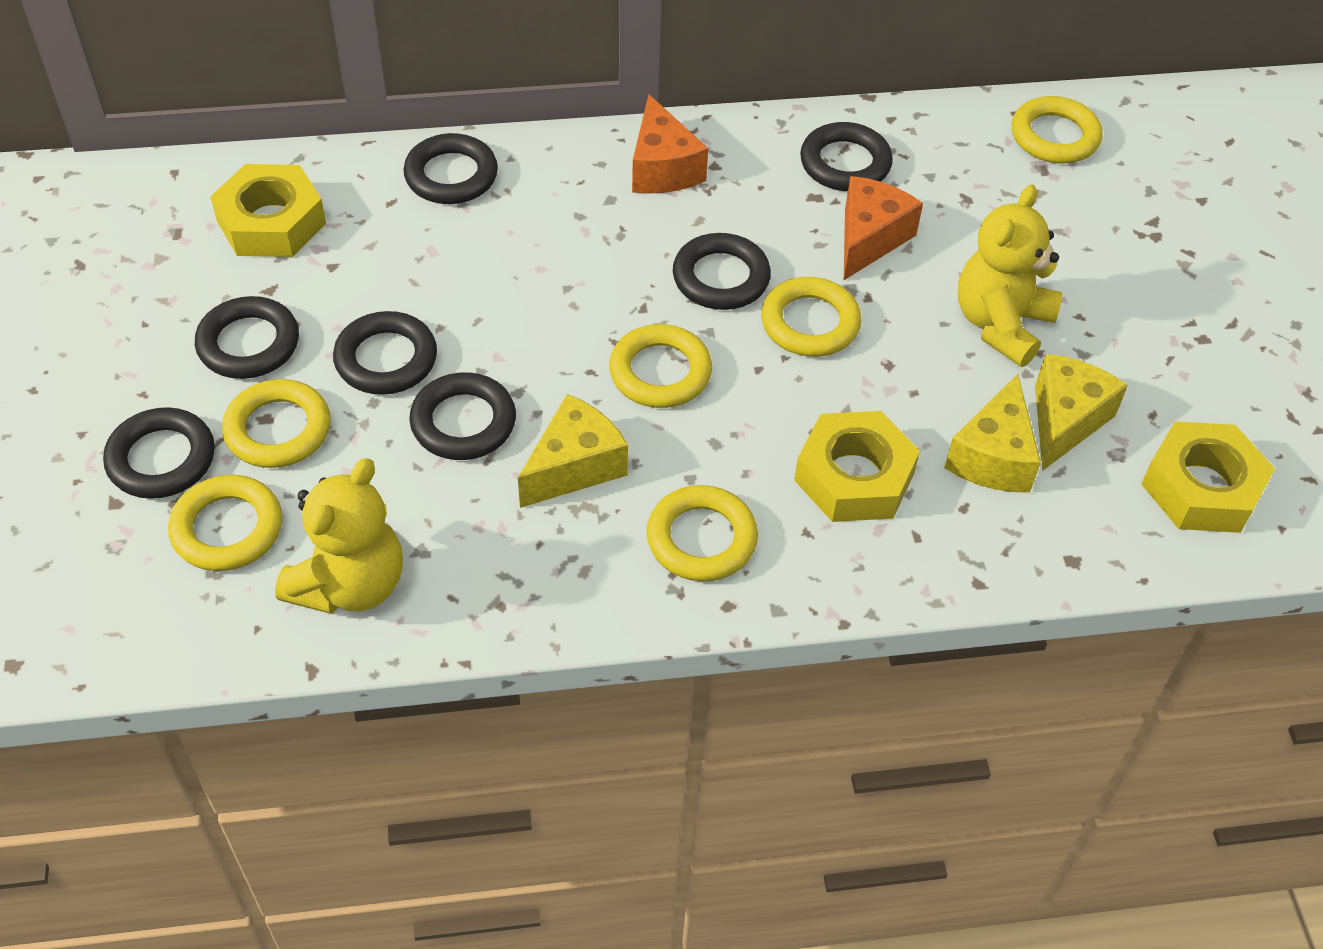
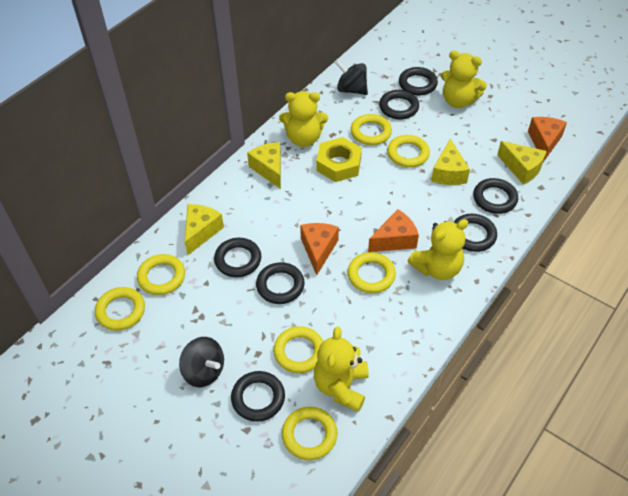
black spinning top: 0 -> 2
orange cheese: 2 -> 3
yellow cheese: 3 -> 4
yellow nut: 3 -> 1
yellow ring: 6 -> 7
yellow teddy bear: 2 -> 4

